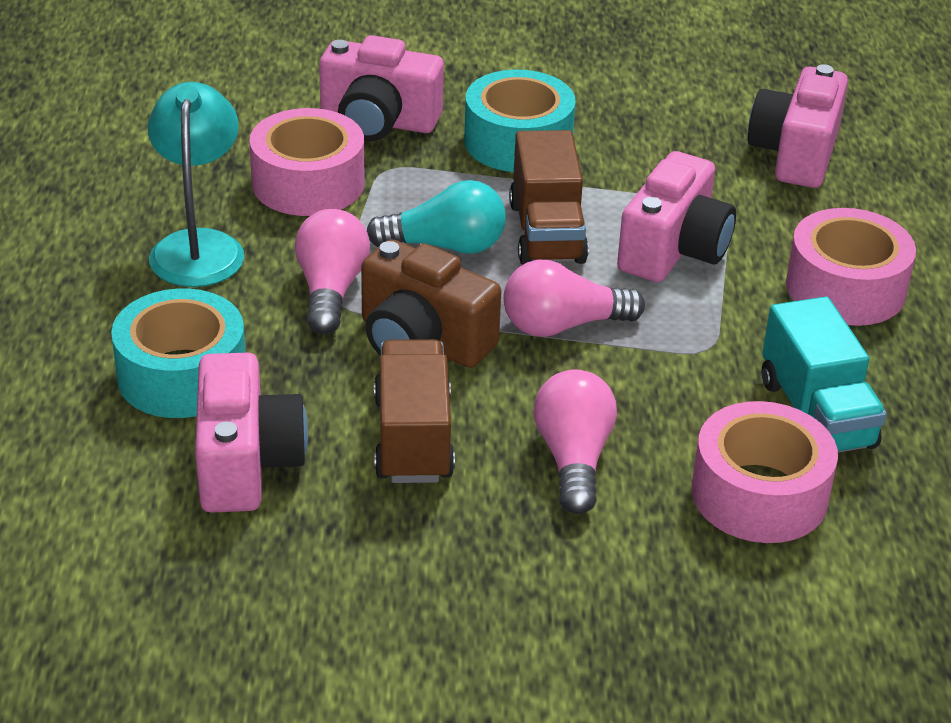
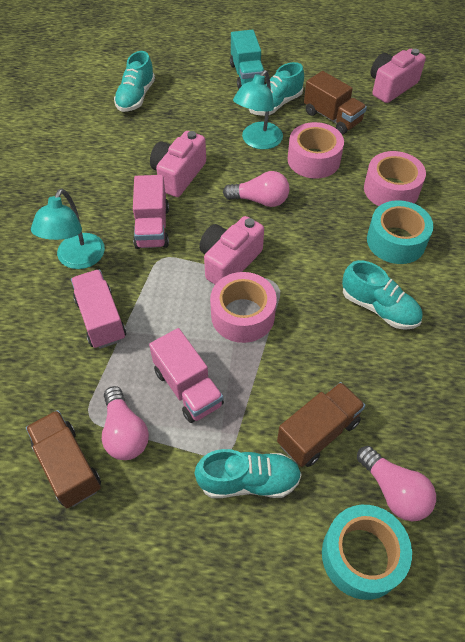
brown camera: 1 -> 0
brown truck: 2 -> 3
pink camera: 4 -> 3
pink truck: 0 -> 3
turquoise lamp: 1 -> 2
turquoise light bulb: 1 -> 0
turquoise shoe: 0 -> 4

